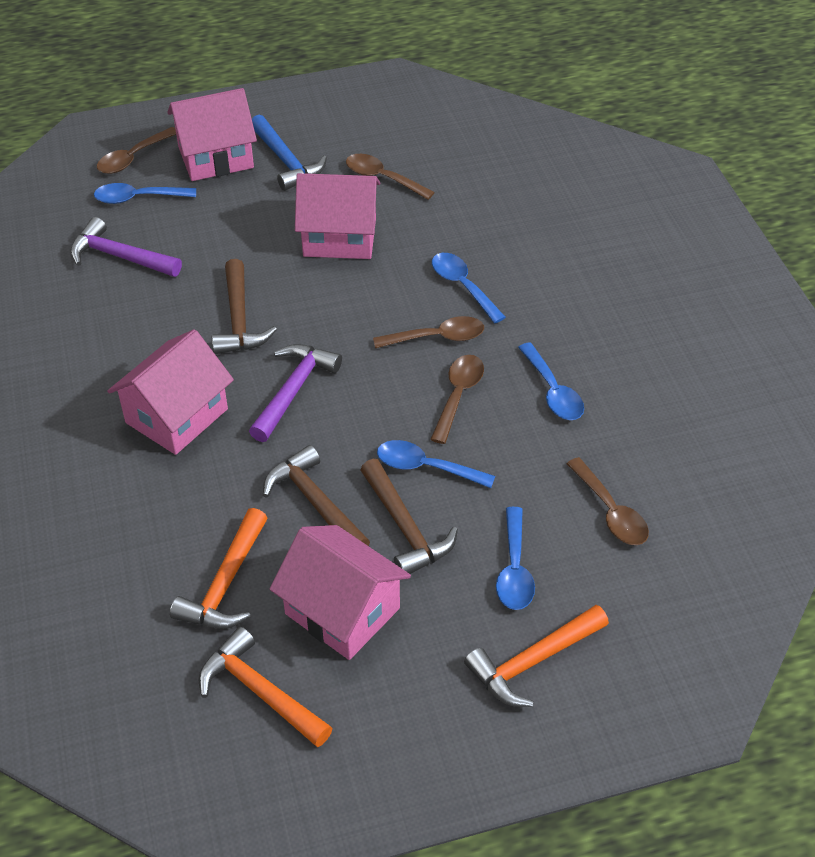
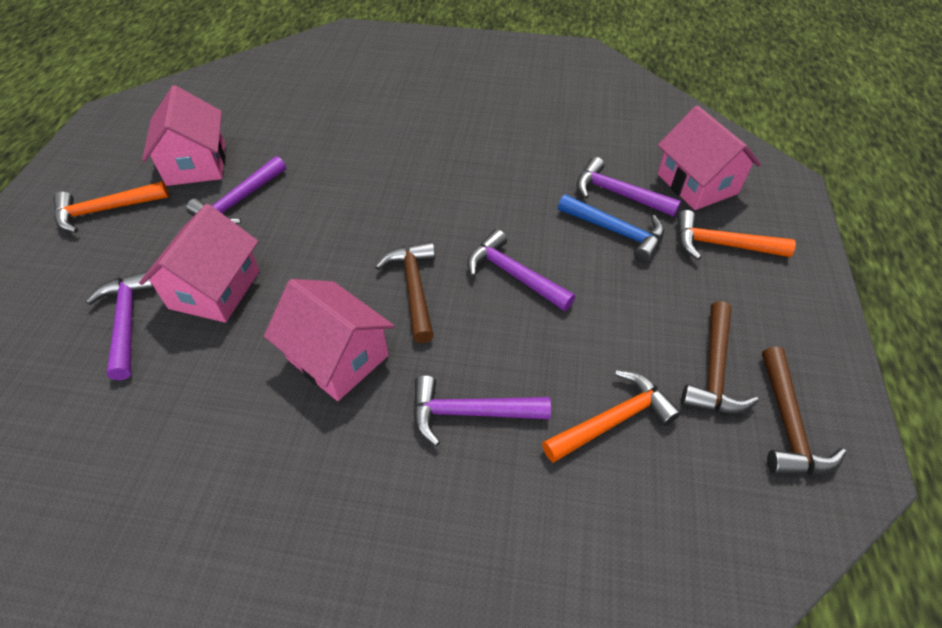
blue spoon: 5 -> 0
brown spoon: 5 -> 0
purple hammer: 2 -> 5

